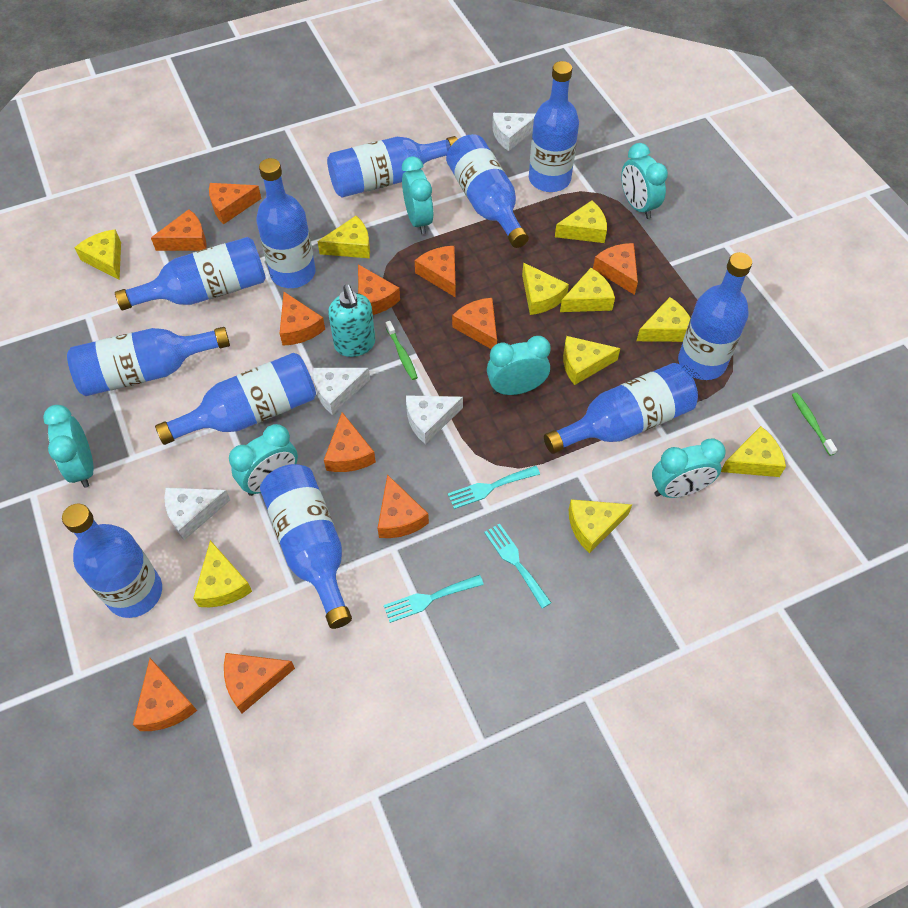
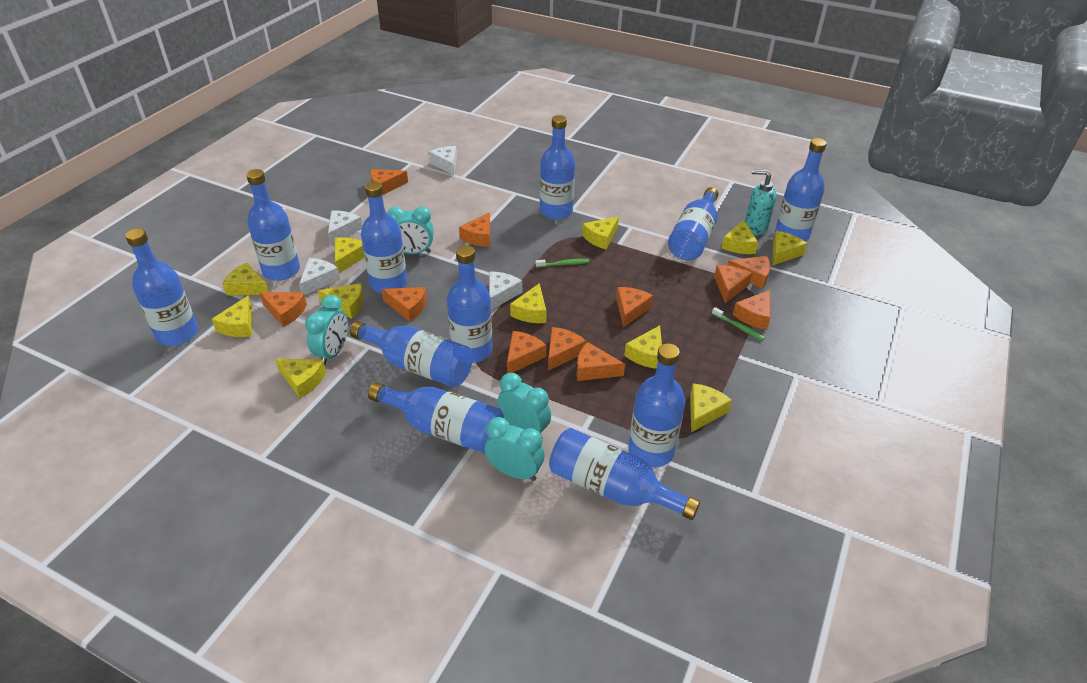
turquoise clock: 6 -> 4
turquoise fork: 3 -> 0
yellow cheese: 10 -> 11

